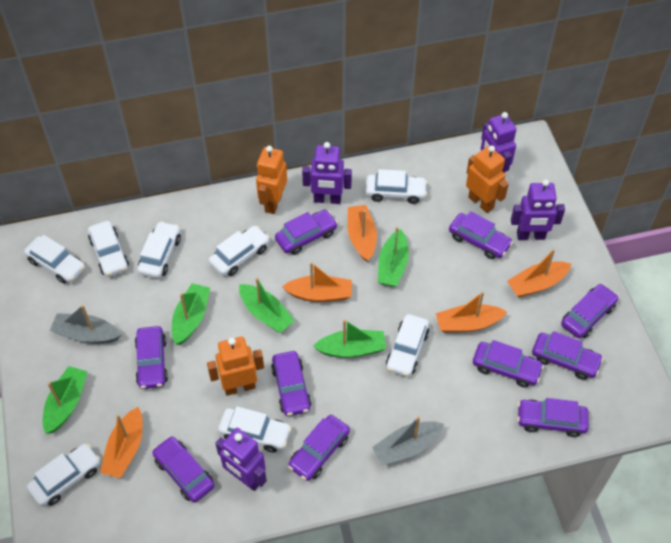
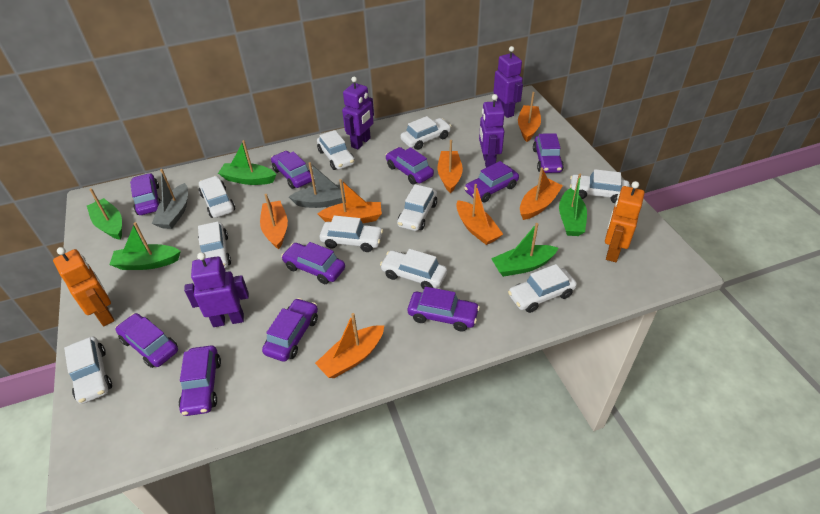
orange boat: 5 -> 7
orange robot: 3 -> 2
white car: 8 -> 10

